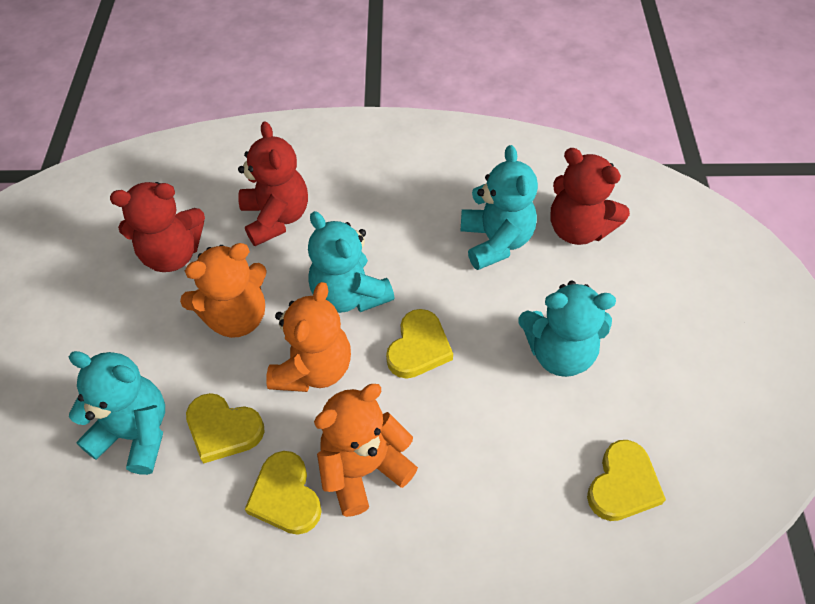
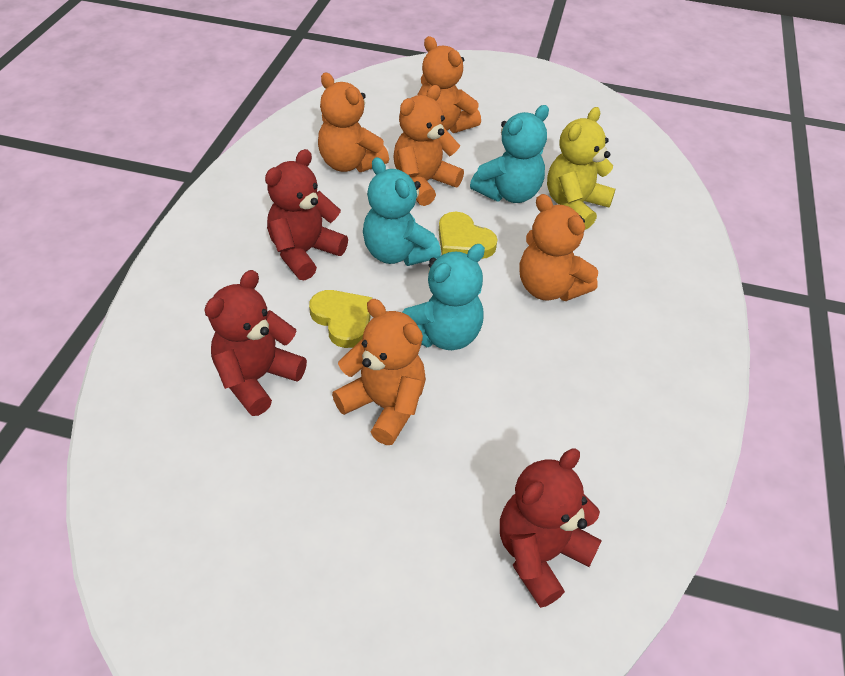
orange teddy bear: 3 -> 5
turquoise teddy bear: 4 -> 3
yellow heart: 4 -> 2
yellow teddy bear: 0 -> 1

